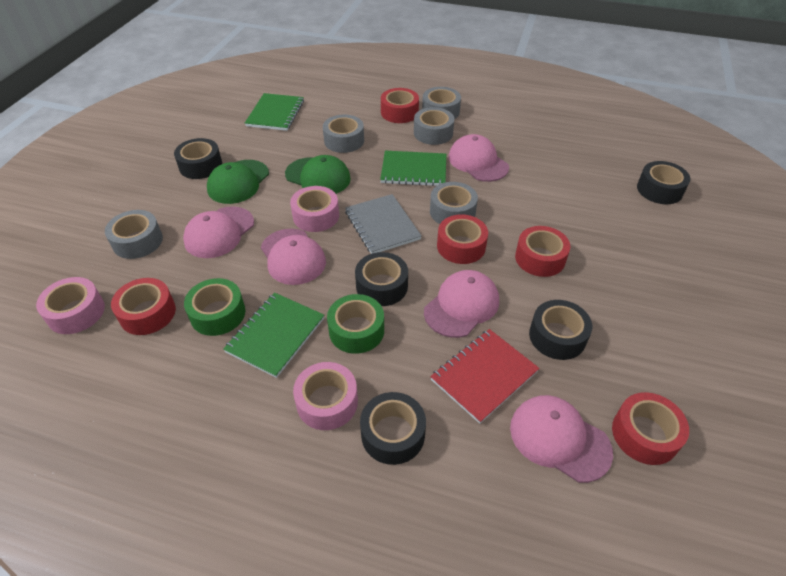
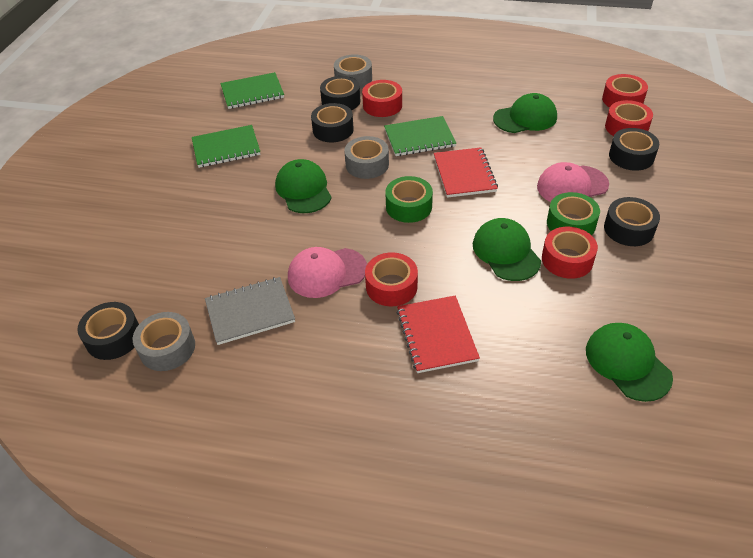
green cap: 2 -> 4
grey tape: 5 -> 3
pink cap: 5 -> 2
pink tape: 3 -> 0
red notebook: 1 -> 2

